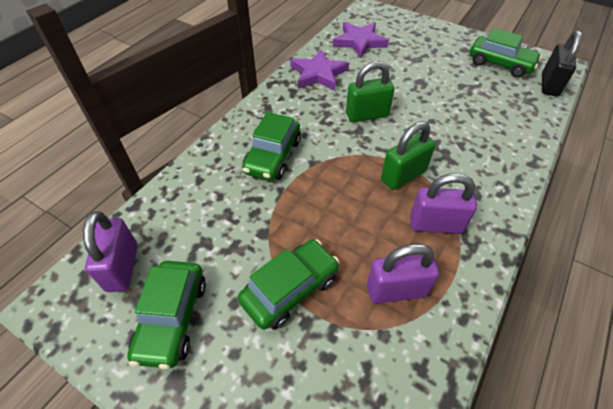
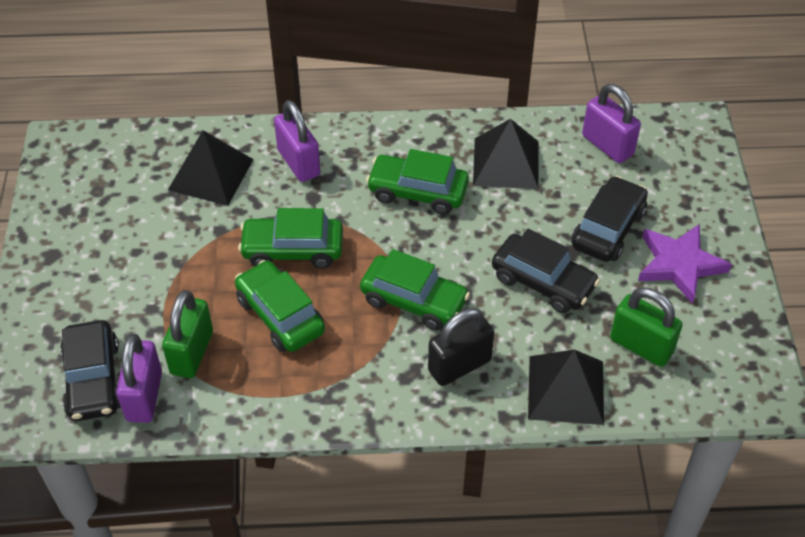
black car: 0 -> 3
black pyramid: 0 -> 3
purple star: 2 -> 1

